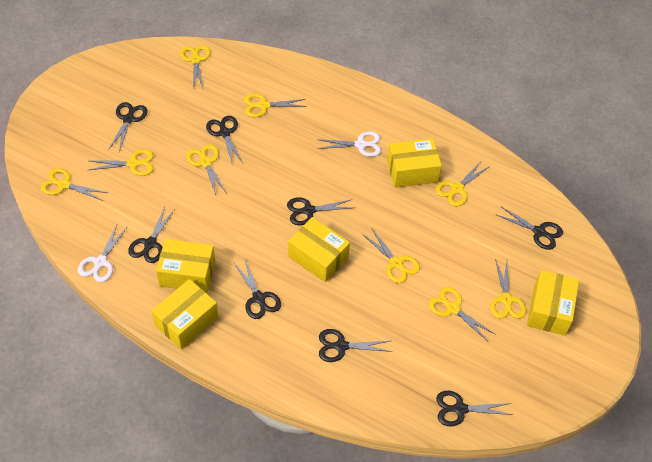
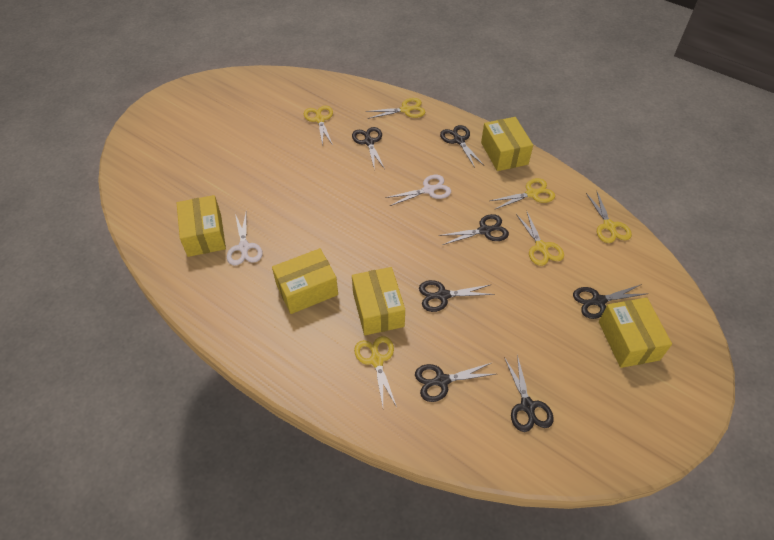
black scissors: 8 -> 7
yellow scissors: 9 -> 6

